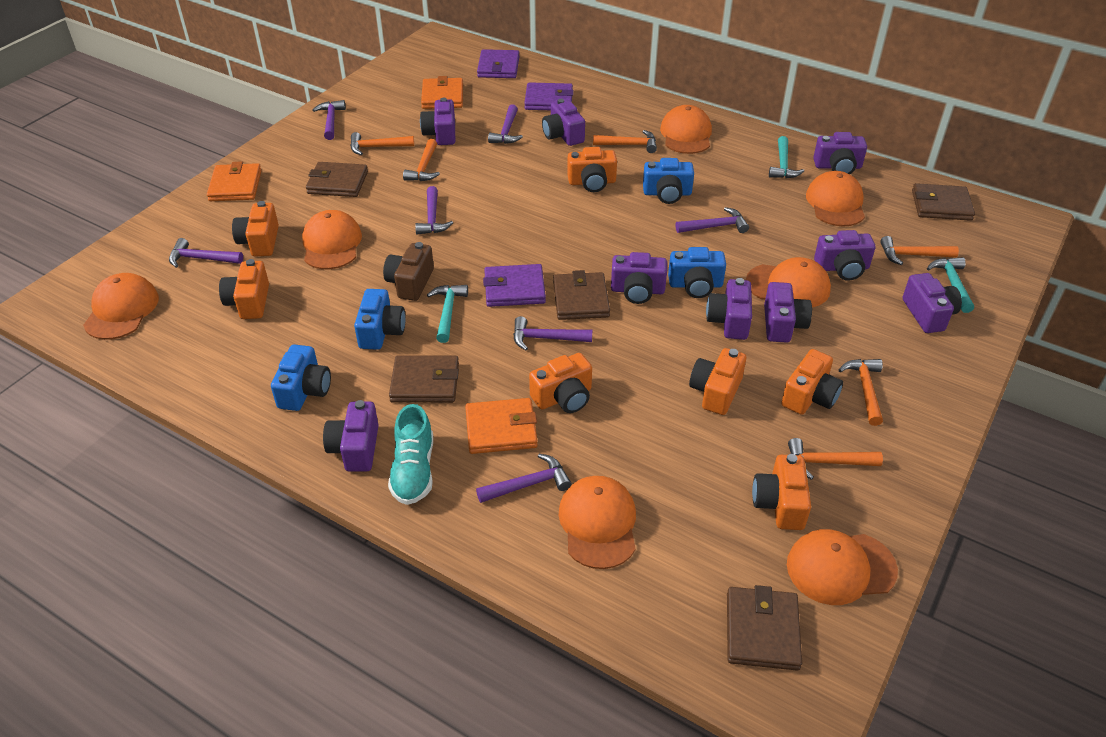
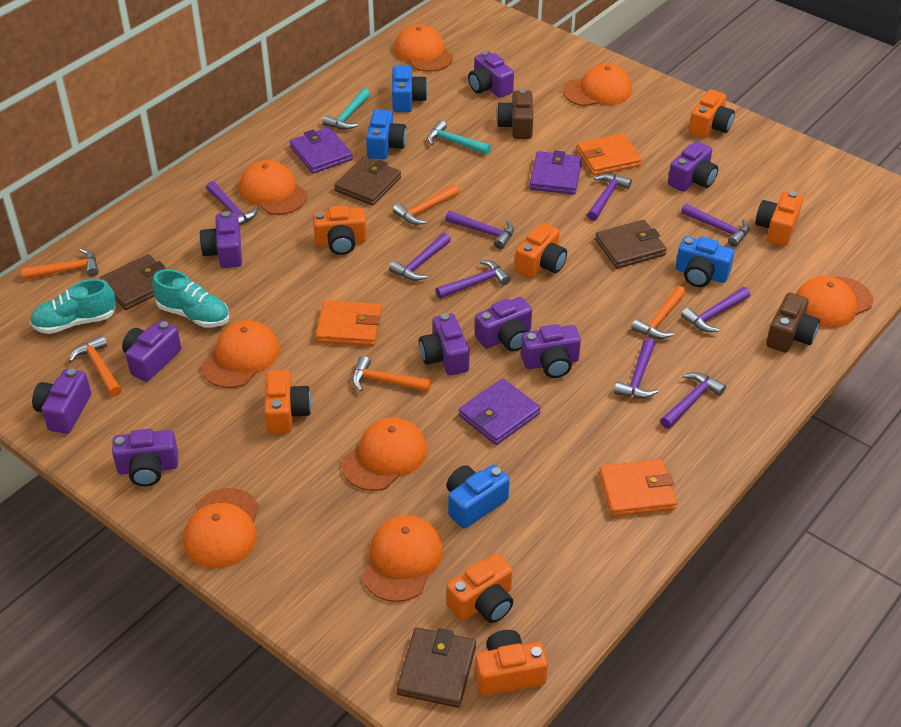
brown camera: 1 -> 2
brown wallet: 5 -> 4
orange cap: 7 -> 8
orange hammer: 6 -> 5
purple hammer: 7 -> 9
turquoise hammer: 3 -> 2
turquoise shoe: 1 -> 2

